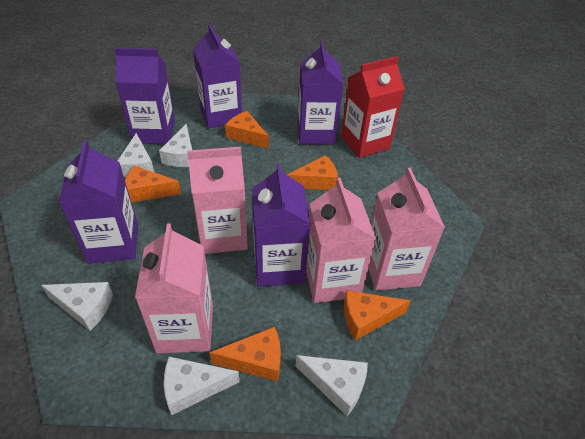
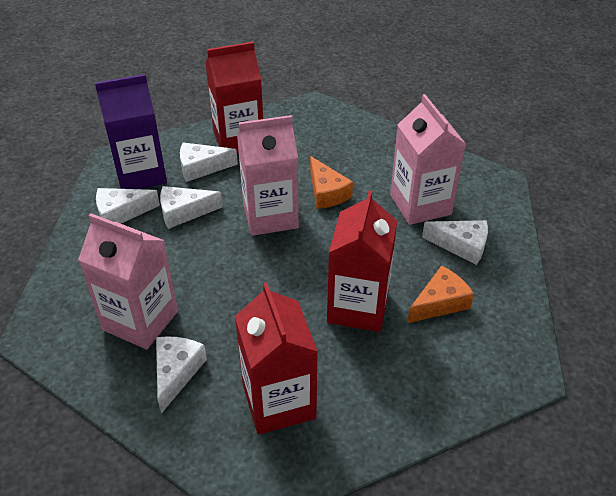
orange cheese: 5 -> 2
pink carton: 4 -> 3
purple carton: 5 -> 1
red carton: 1 -> 3

